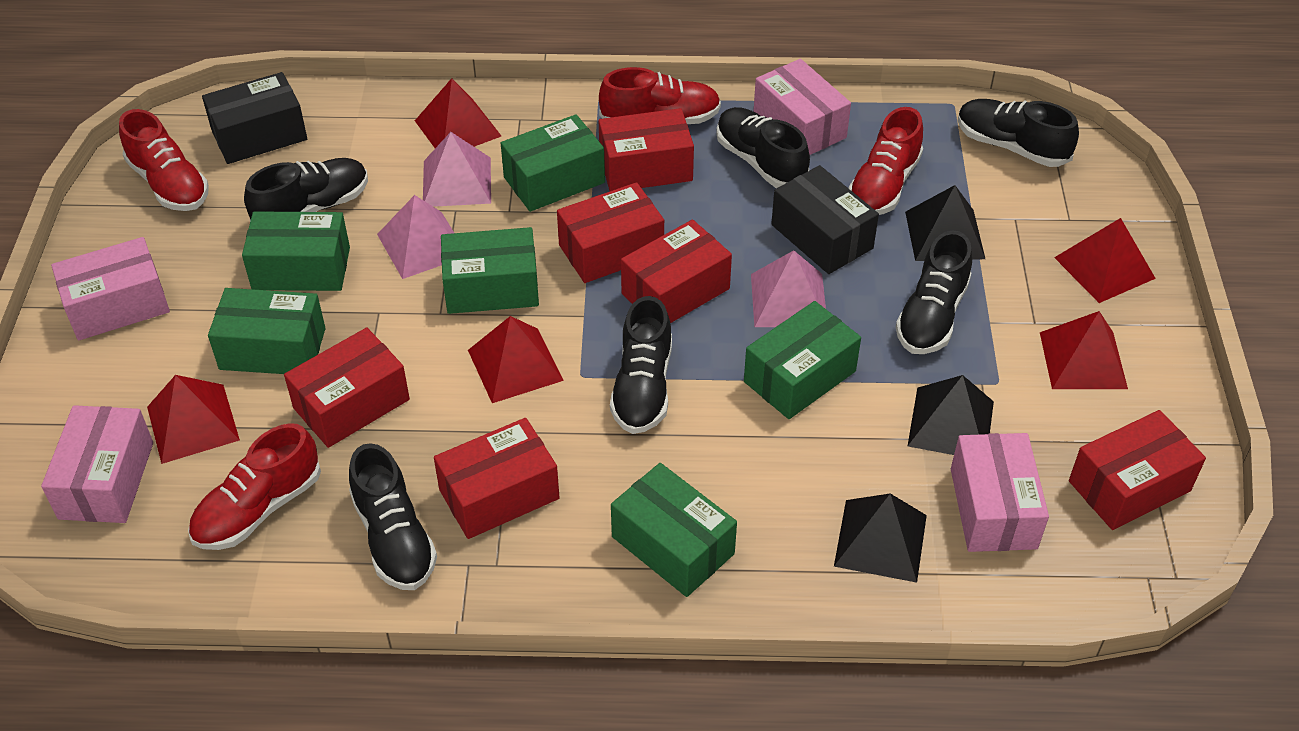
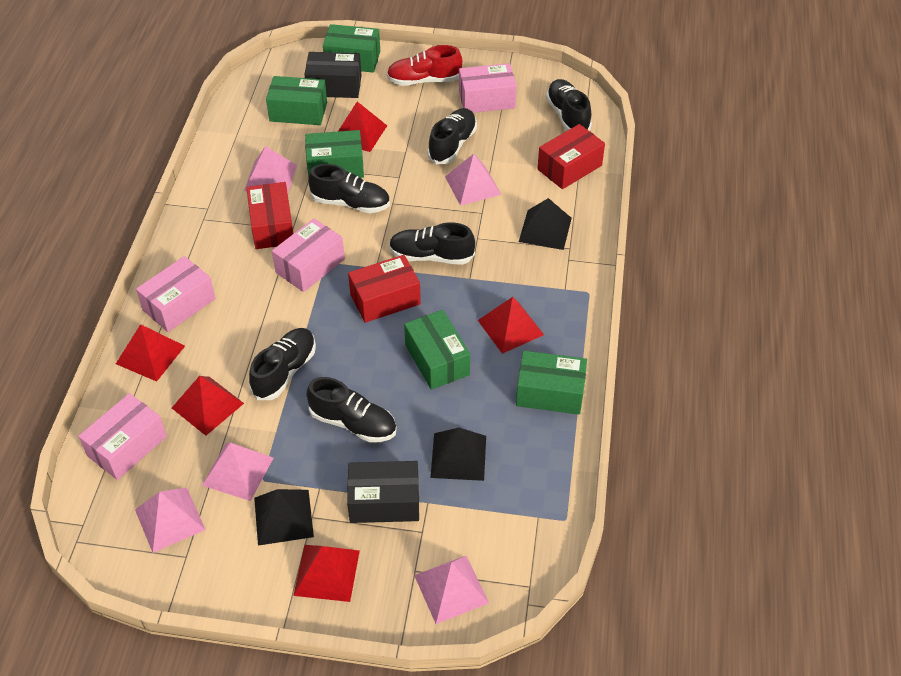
green box: 6 -> 5
pink pyramid: 3 -> 5
red box: 6 -> 3
red shoe: 4 -> 1

